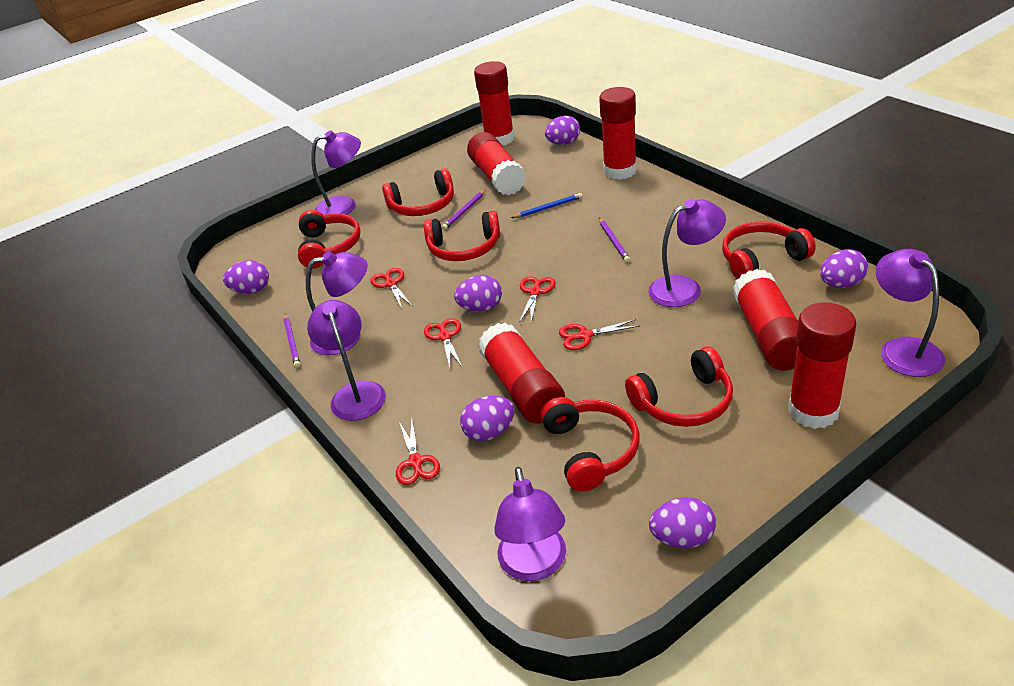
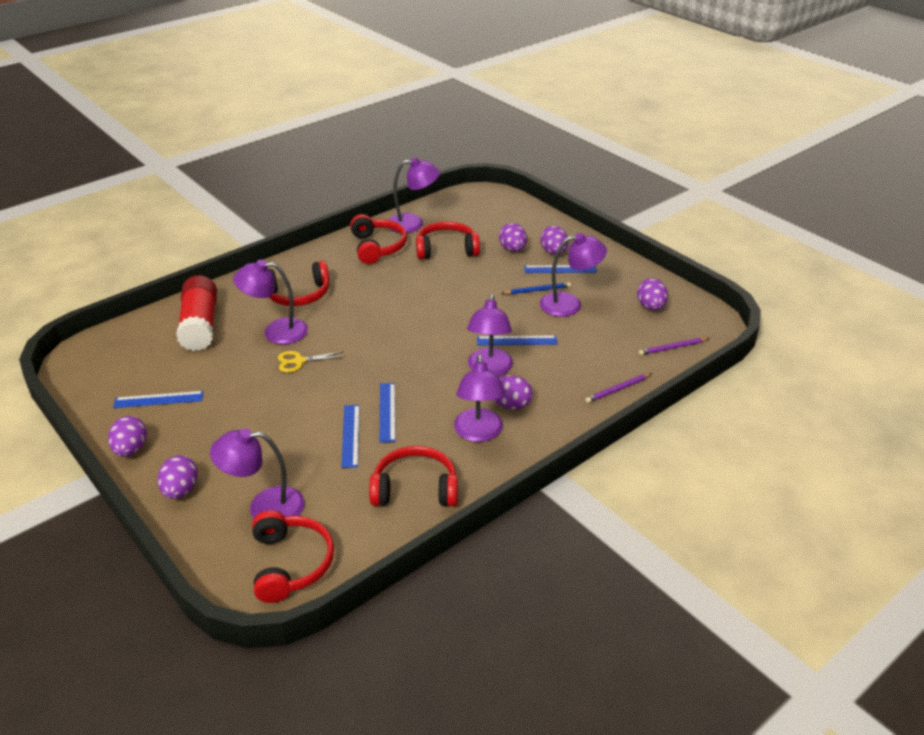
blue ruler: 0 -> 5
purple pencil: 3 -> 2
red glue stick: 6 -> 1
red headphones: 6 -> 5
red scissors: 5 -> 0
yellow scissors: 0 -> 1

